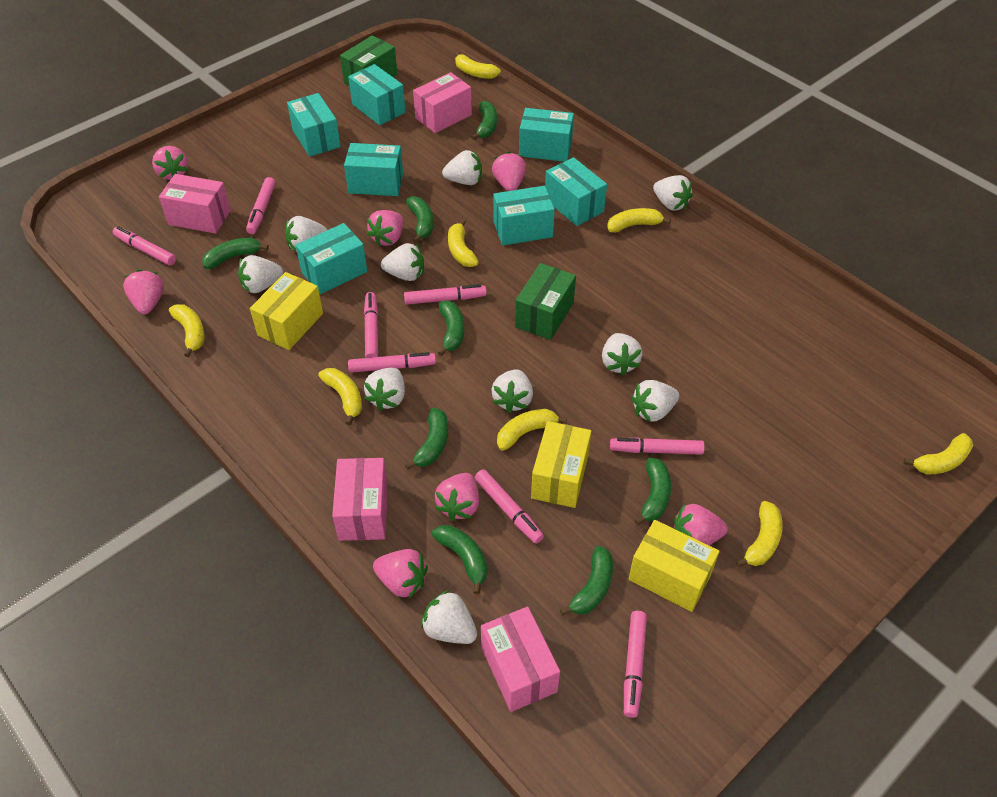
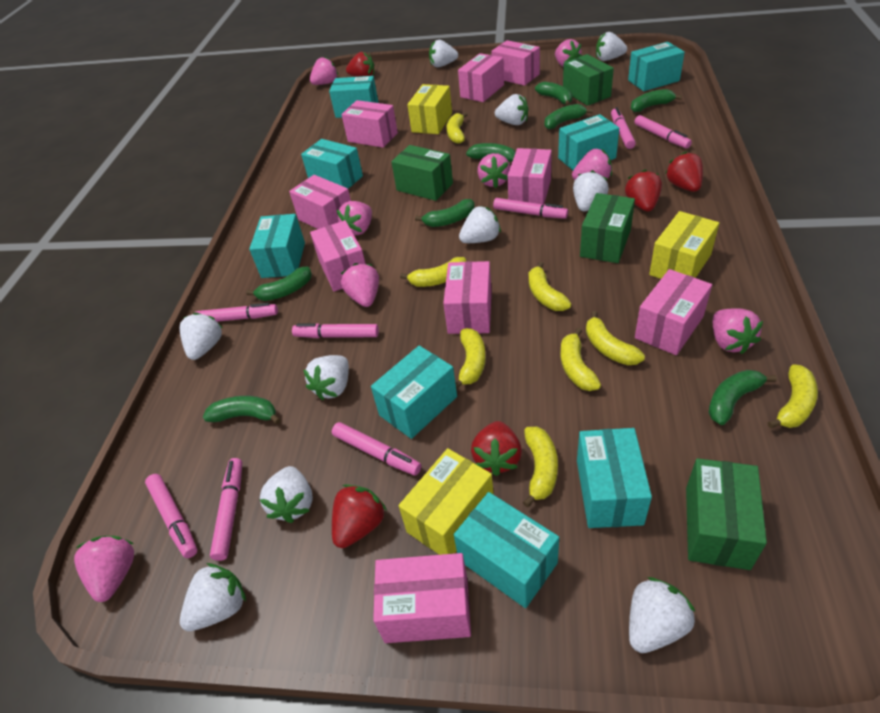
green box: 2 -> 4
pink box: 4 -> 9
pink strawberry: 7 -> 8
red strawberry: 0 -> 5
turquoise box: 7 -> 8

